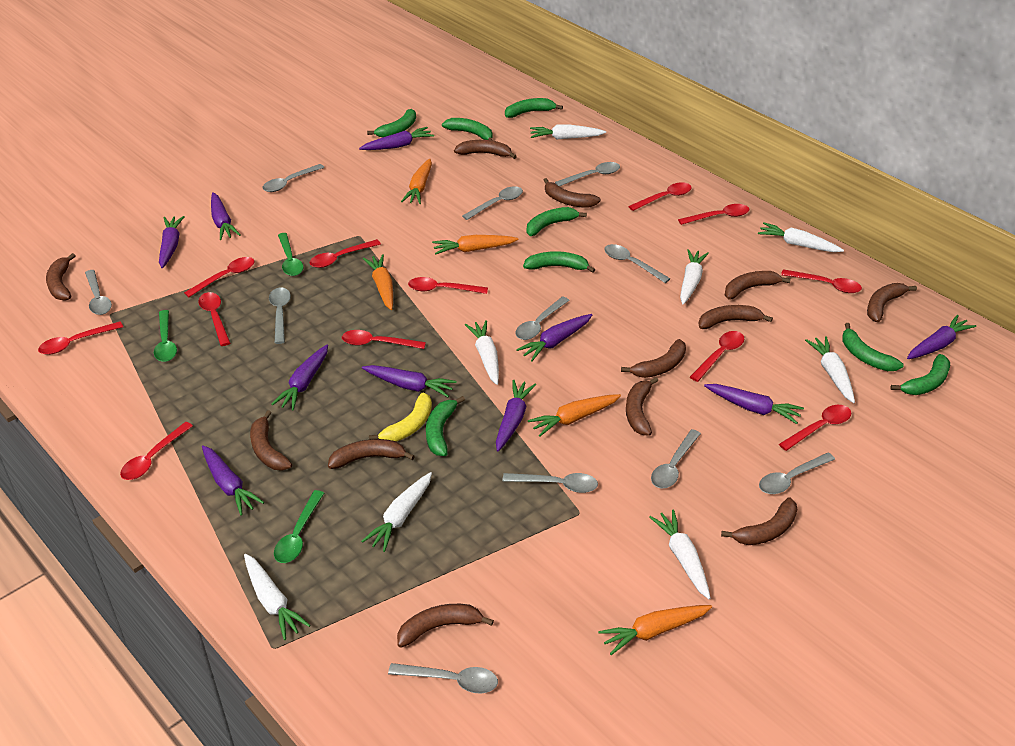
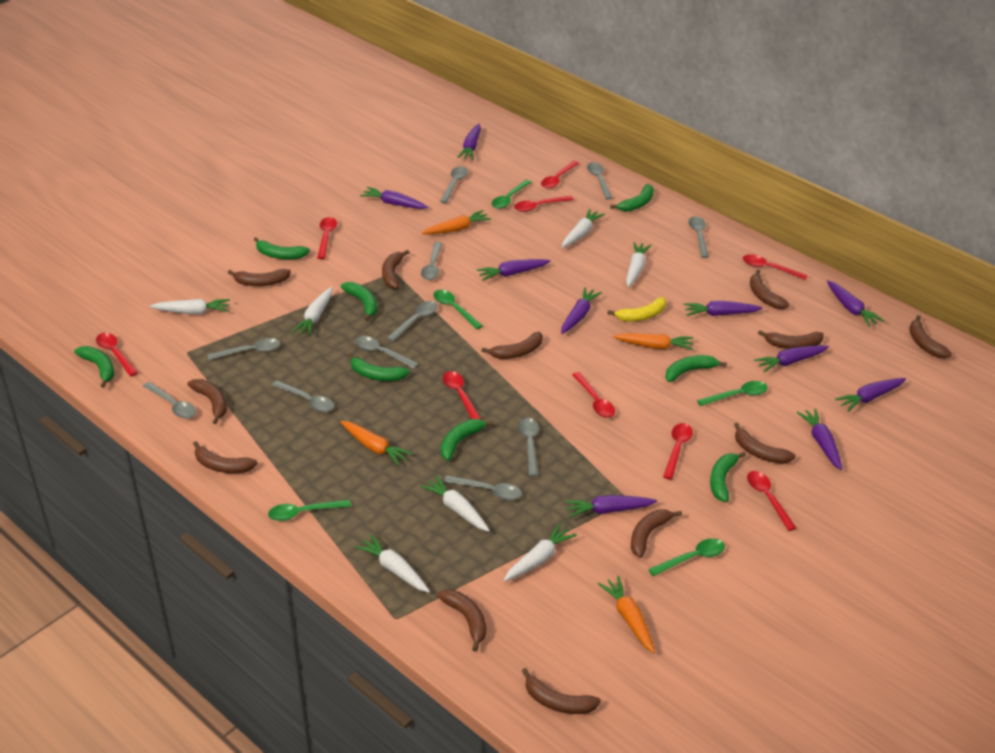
green spoon: 3 -> 5
orange carrot: 5 -> 4
red spoon: 12 -> 9
white carrot: 8 -> 7

